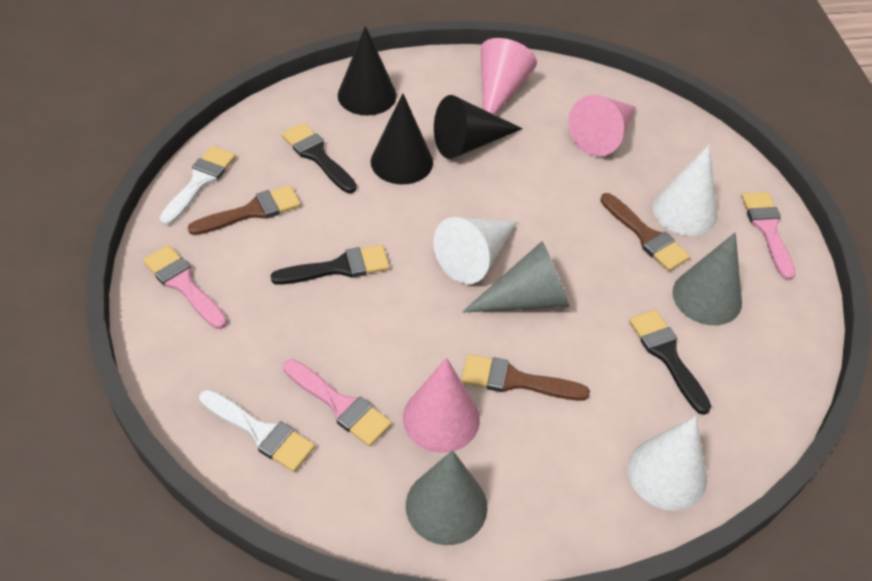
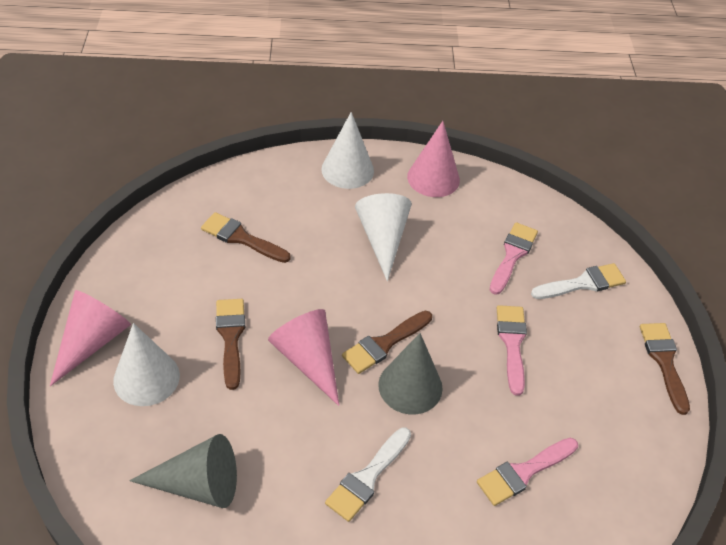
black brush: 3 -> 0
black cone: 3 -> 0
brown brush: 3 -> 4
grey cone: 3 -> 2

